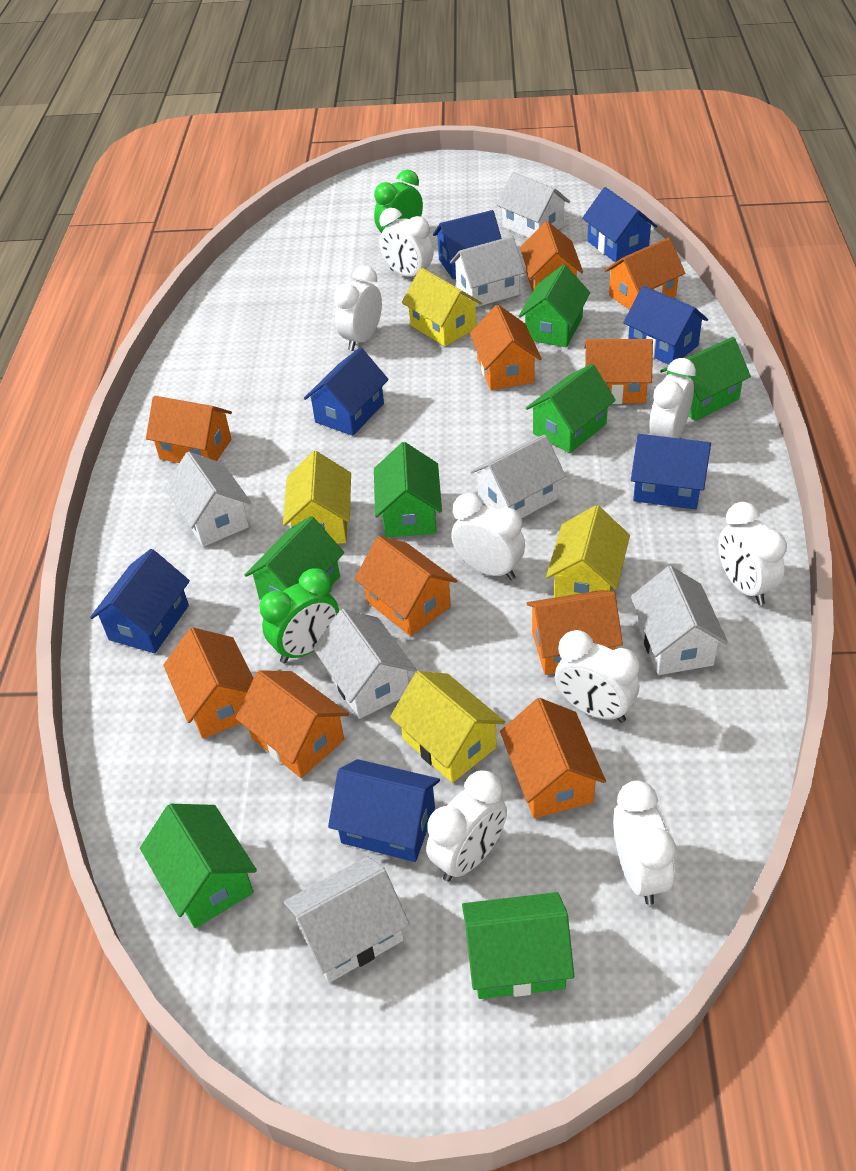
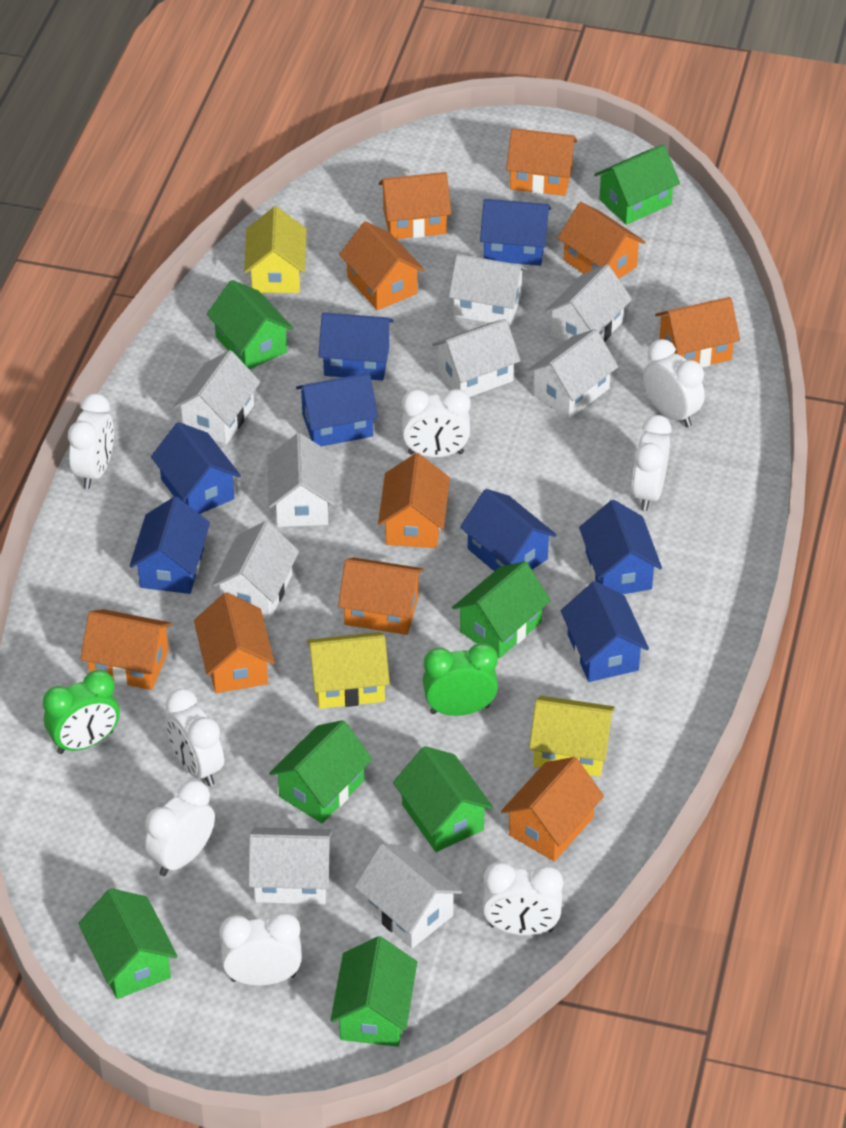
blue house: 7 -> 8
white house: 7 -> 9
yellow house: 4 -> 3

